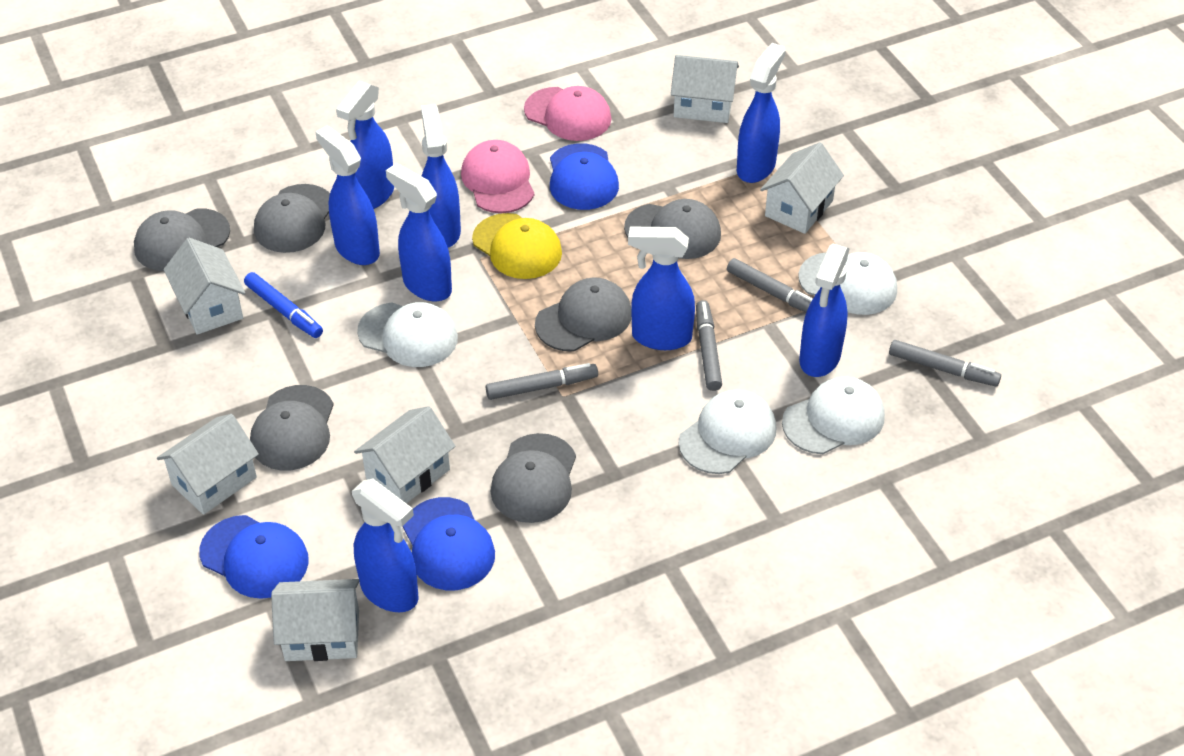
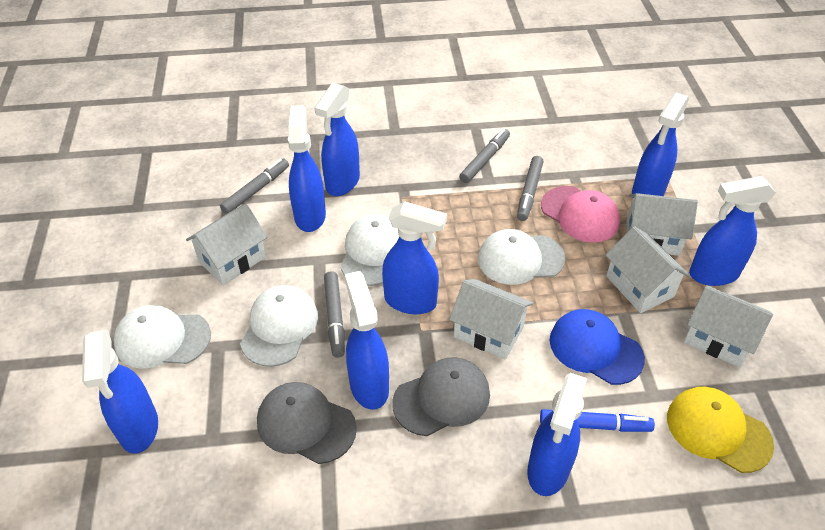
blue cap: 3 -> 1
grey cap: 6 -> 2
pink cap: 2 -> 1
white house: 6 -> 5

